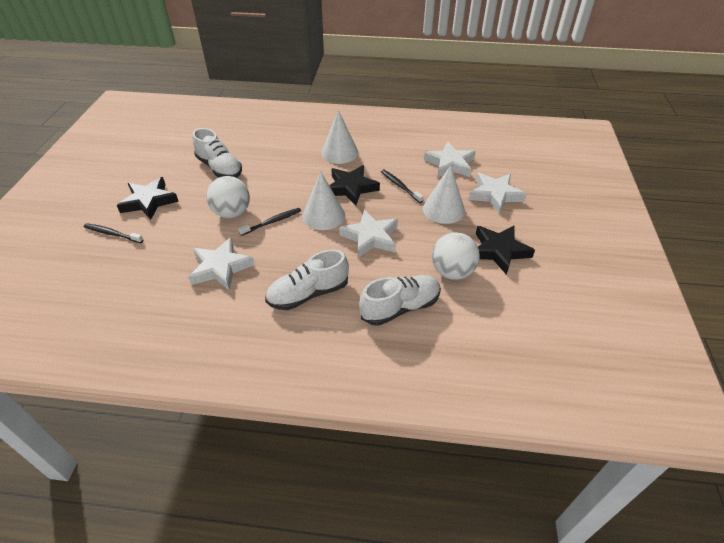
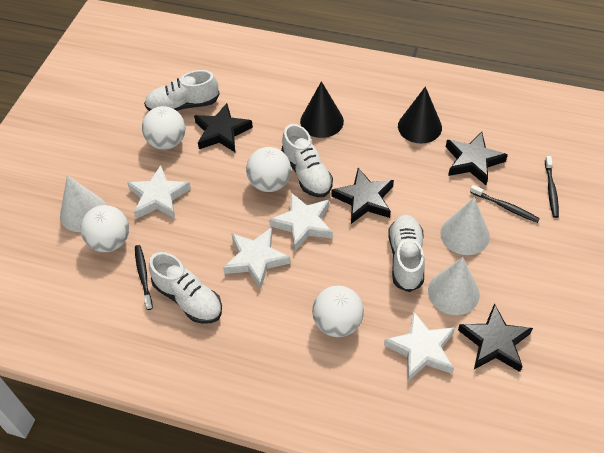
black cone: 0 -> 2
black star: 3 -> 4
white ball: 2 -> 4
white shoe: 3 -> 4

